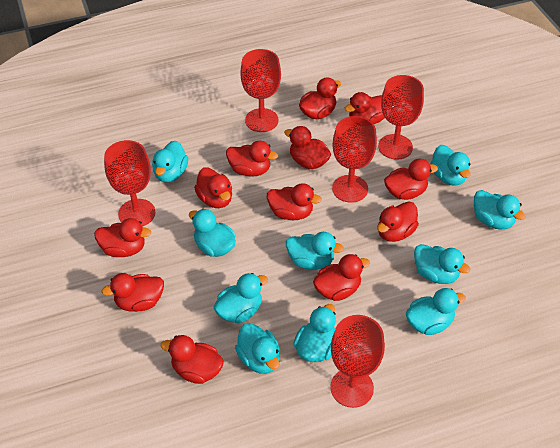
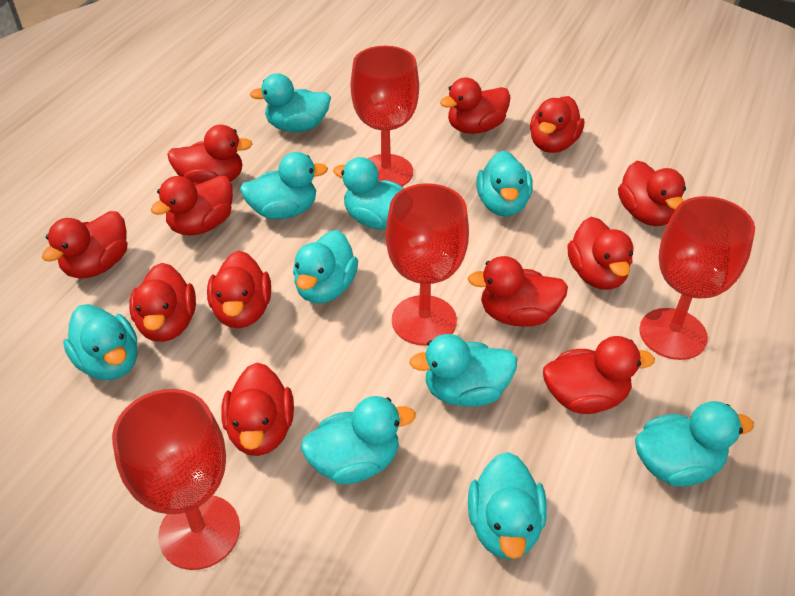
red goblet: 5 -> 4

